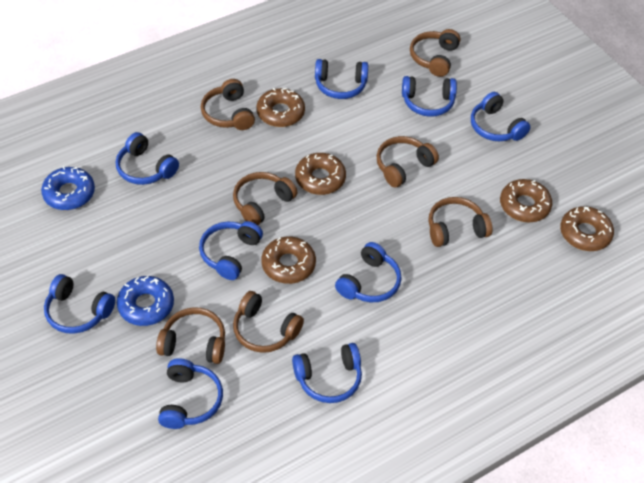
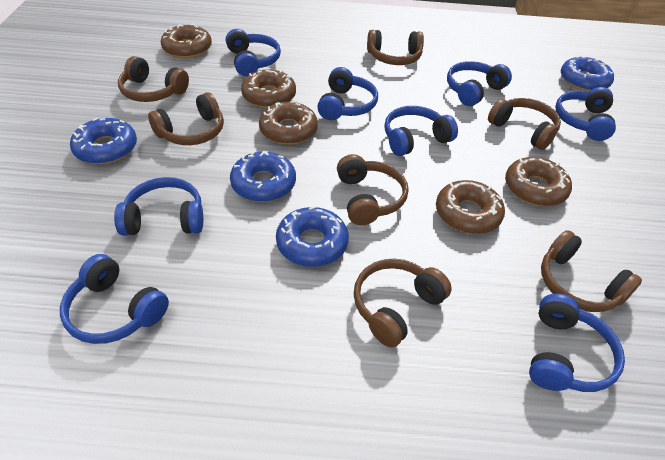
blue donut: 2 -> 4
blue headphones: 9 -> 8

